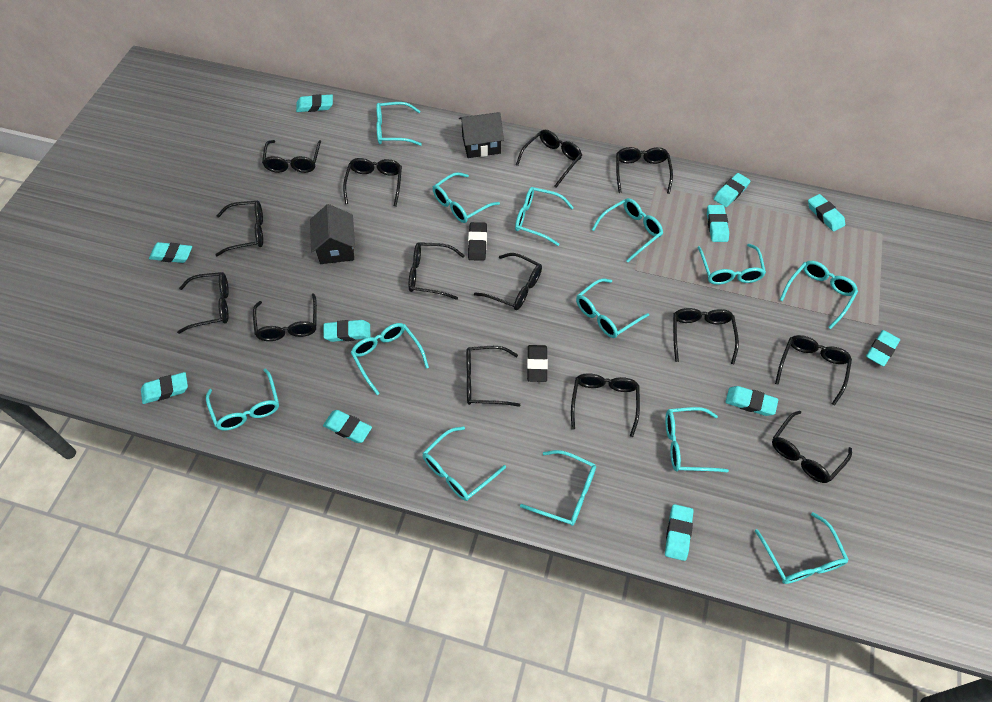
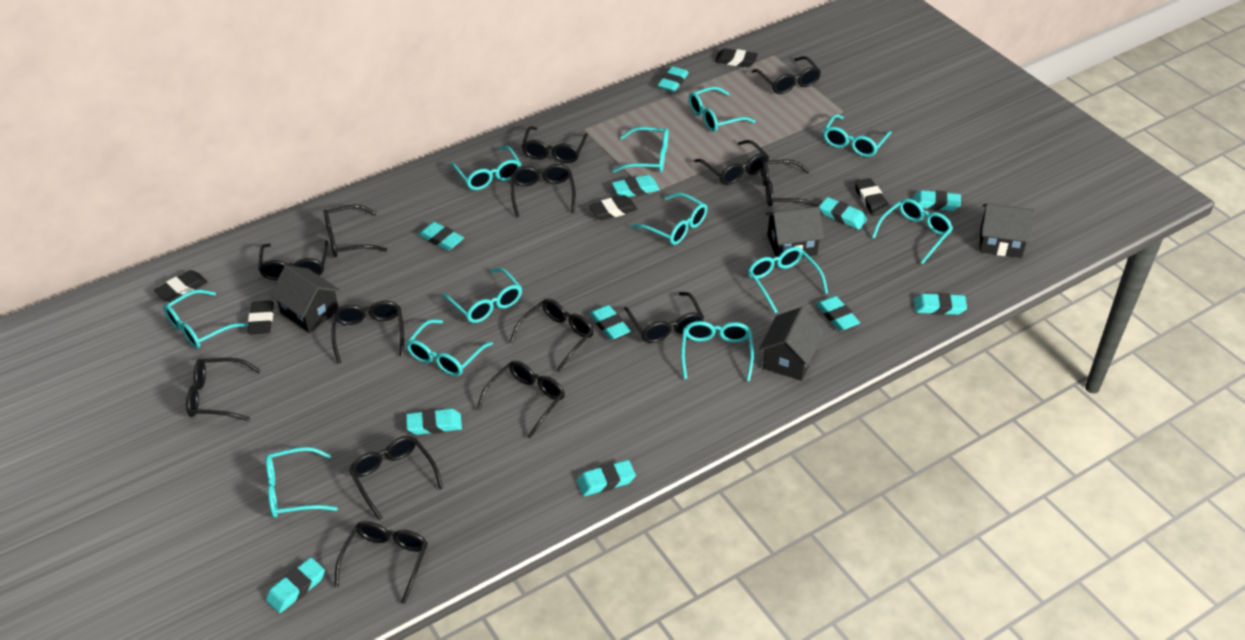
black eraser: 2 -> 5
black house: 2 -> 4
turquoise glasses: 13 -> 12

